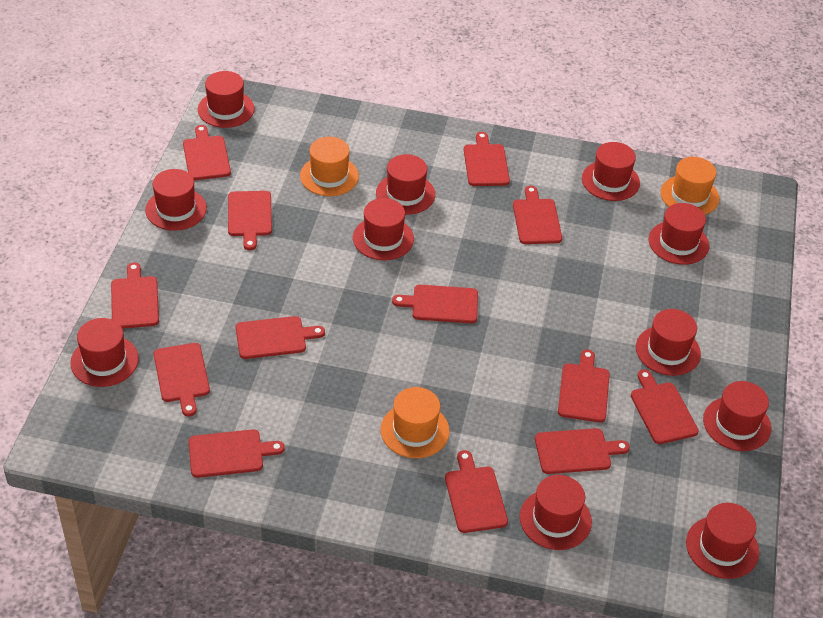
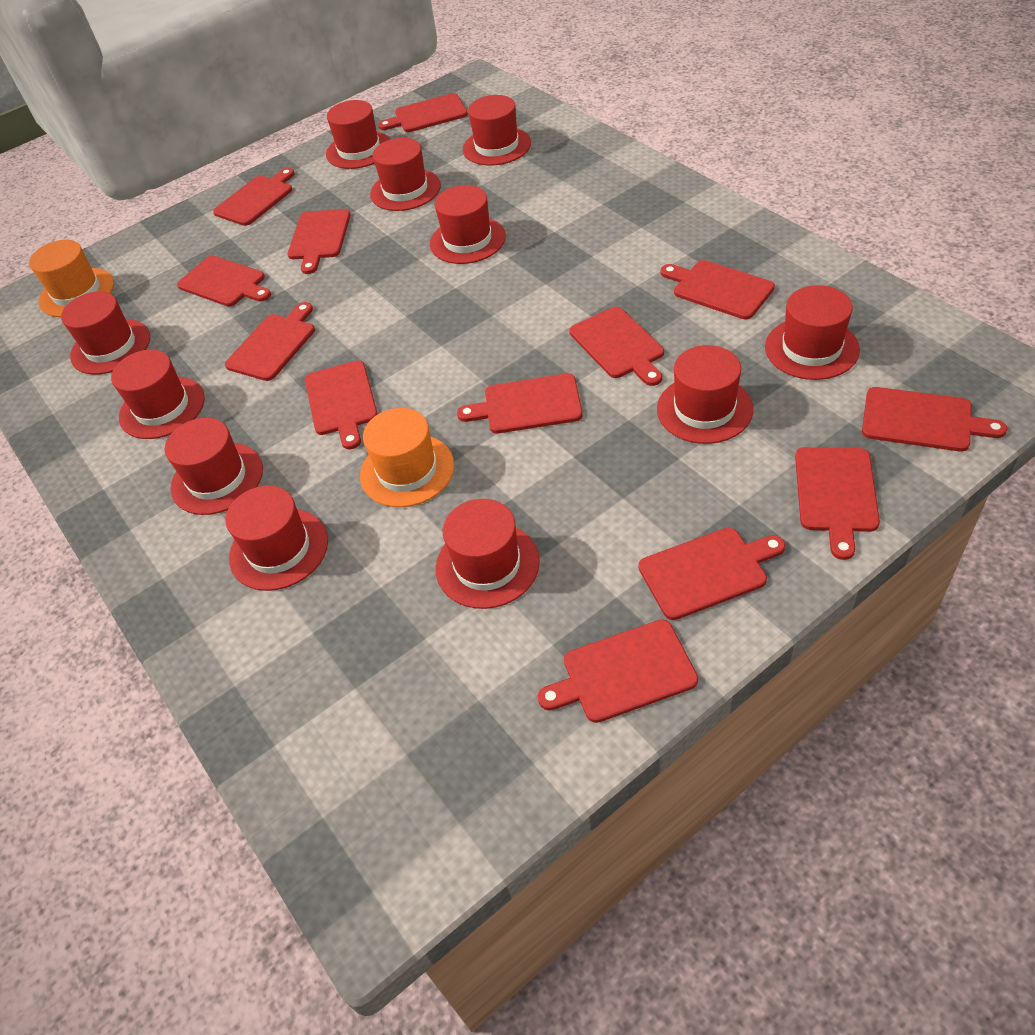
orange hat: 3 -> 2

